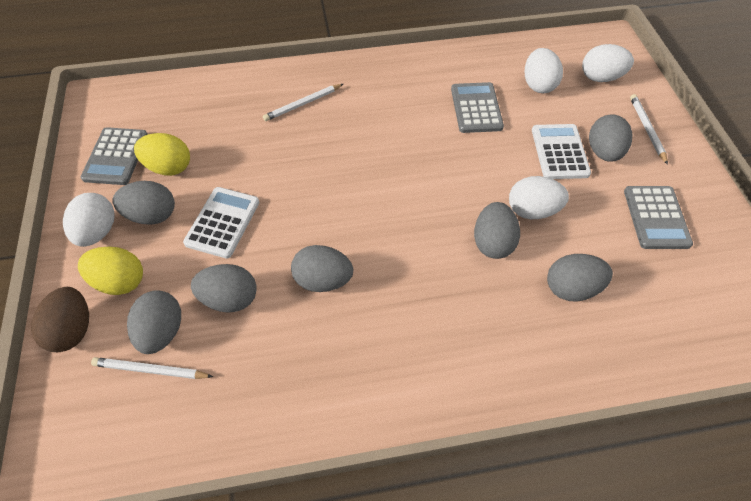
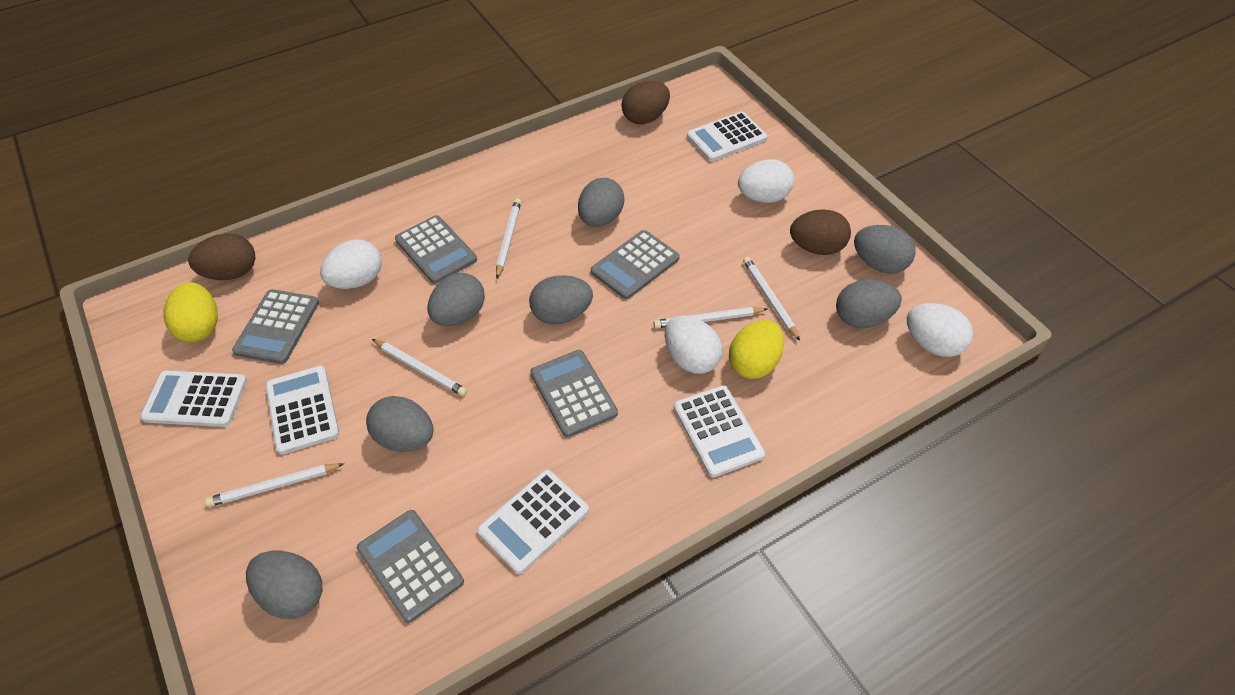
brown egg: 1 -> 3
grey calculator: 3 -> 5
white calculator: 2 -> 5
white pencil: 3 -> 5

